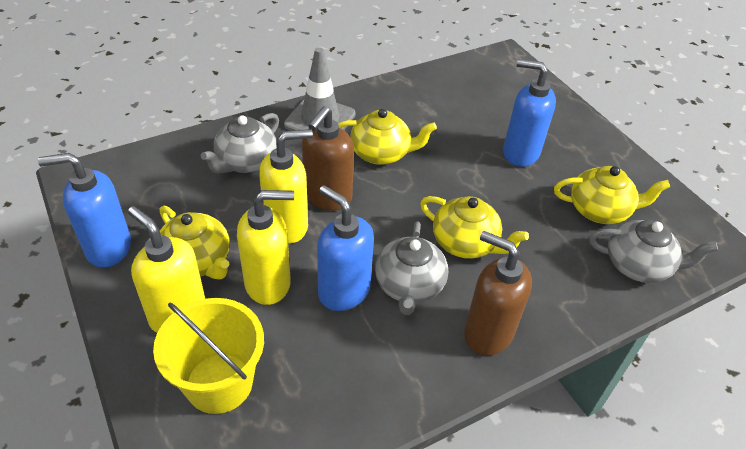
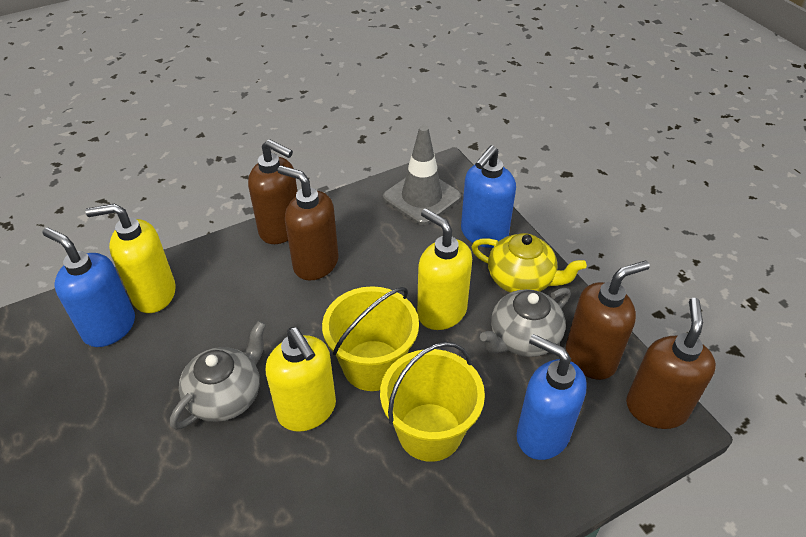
brown soap dispenser: 2 -> 4
grey teapot: 3 -> 2
yellow bucket: 1 -> 2
yellow teapot: 4 -> 1

